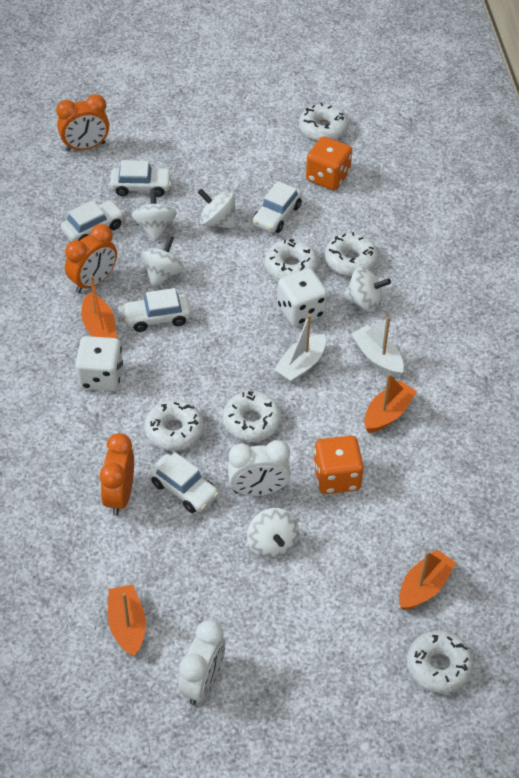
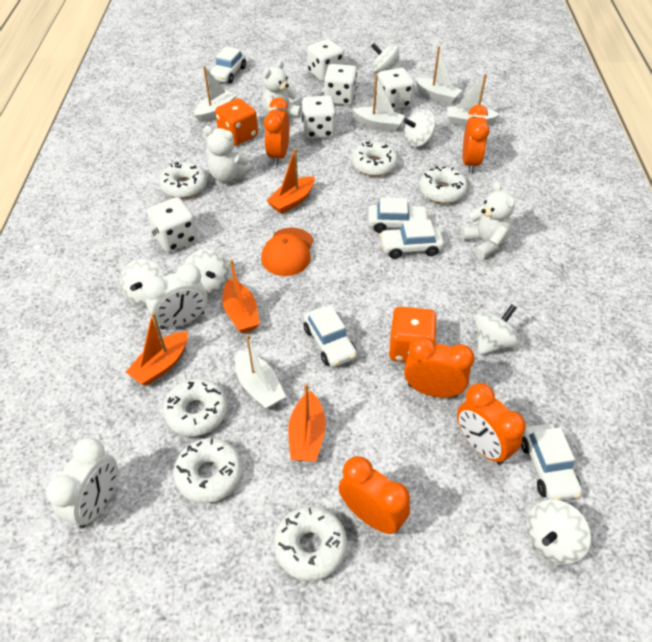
orange cap: 0 -> 1
orange clock: 3 -> 5
white boat: 2 -> 5
white dice: 2 -> 5
white spinning top: 5 -> 6
white teddy bear: 0 -> 3

